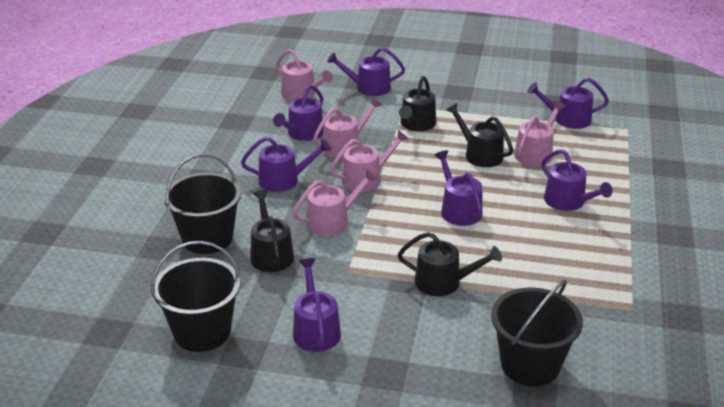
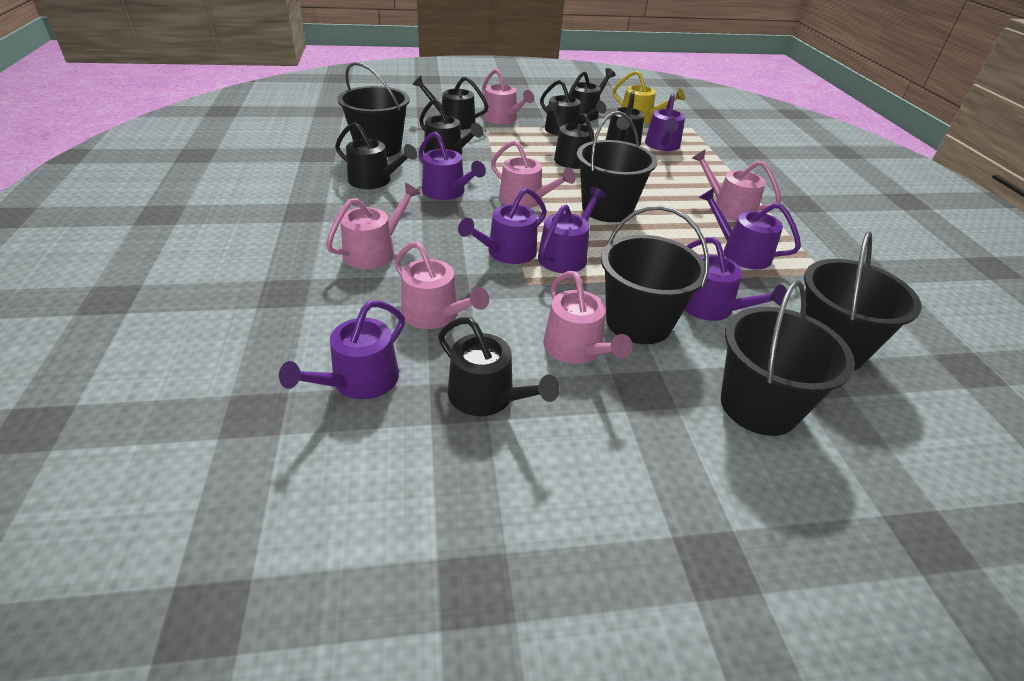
black bucket: 3 -> 5
black watering can: 4 -> 8
pink watering can: 5 -> 6
yellow watering can: 0 -> 1

